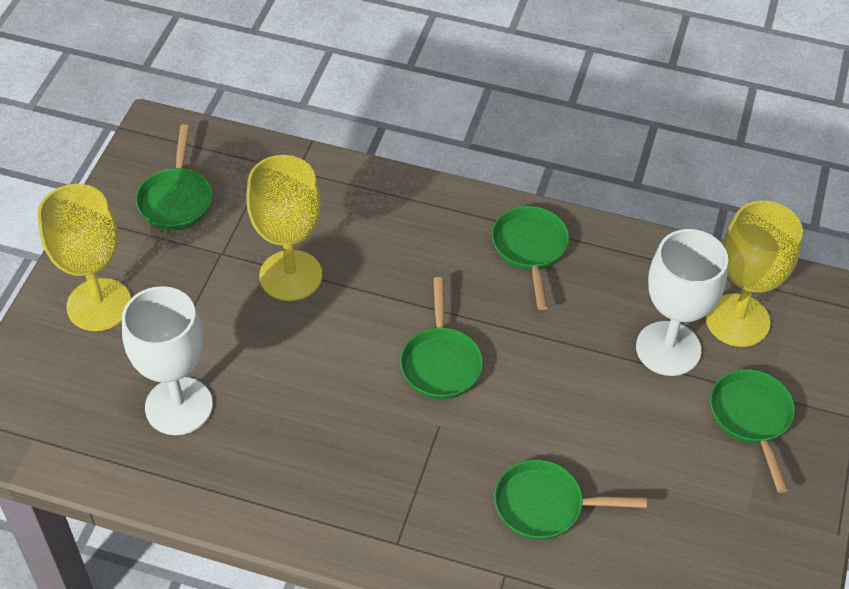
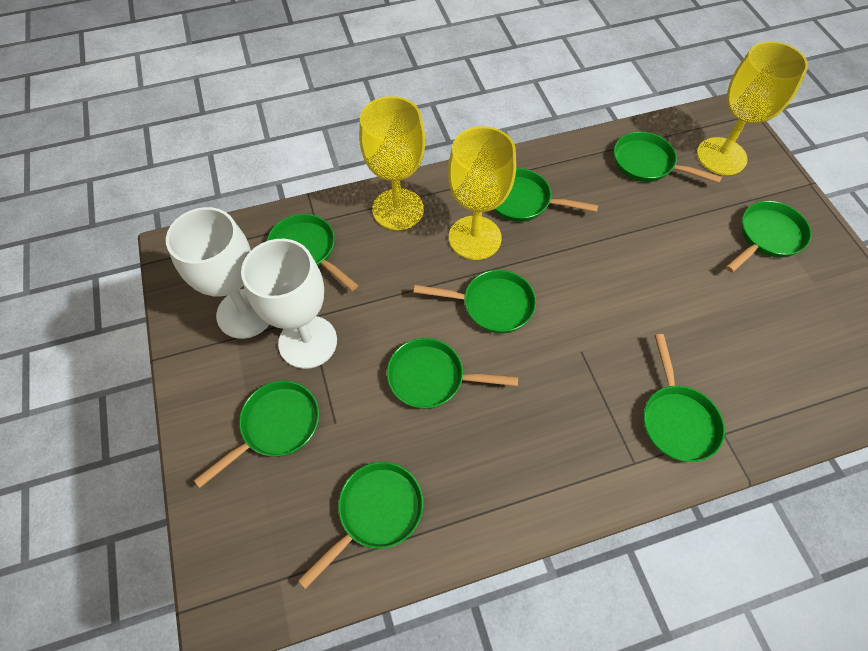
green pan: 5 -> 9

